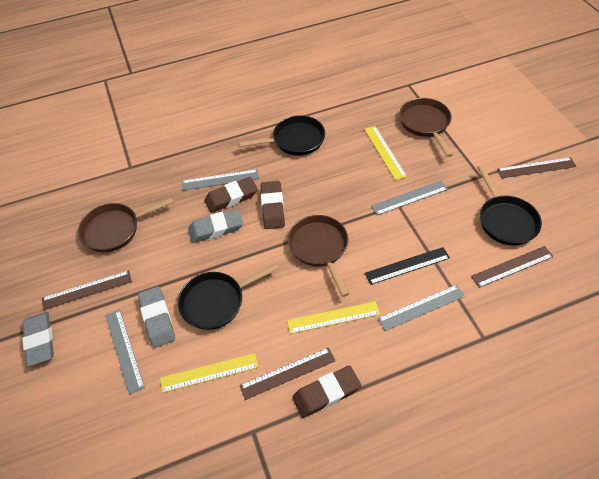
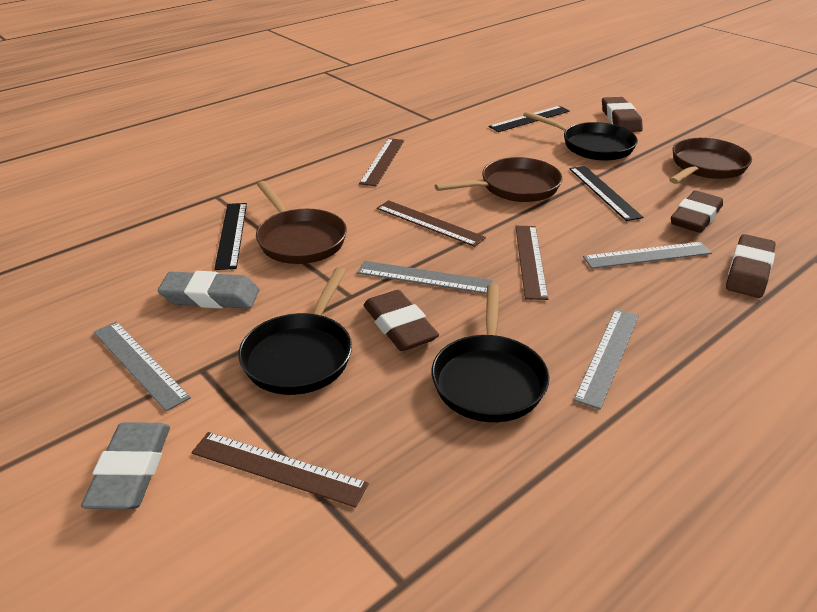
black ruler: 1 -> 3
brown eraser: 3 -> 4
grey eraser: 3 -> 2
yellow ruler: 3 -> 0

